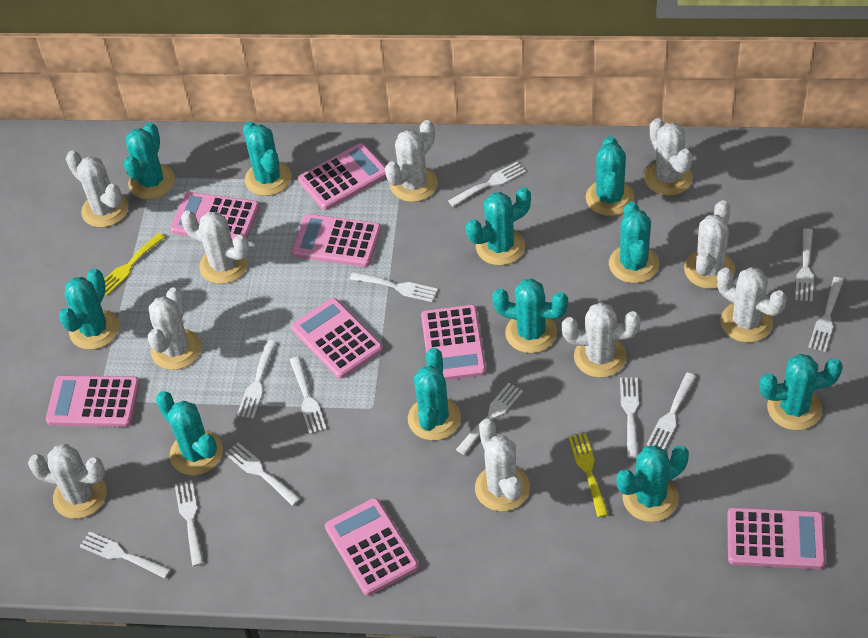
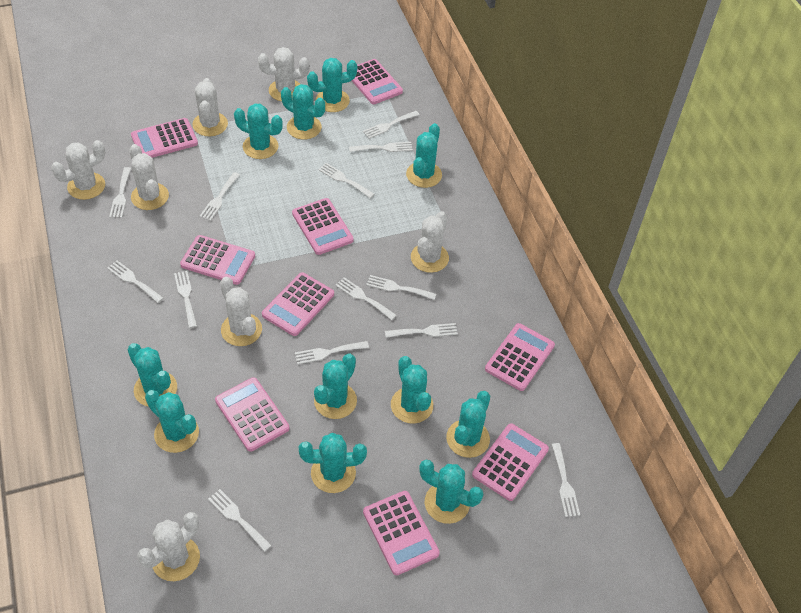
pink calculator: 8 -> 9
white cactus: 10 -> 7
white fork: 12 -> 13
yellow fork: 2 -> 0

